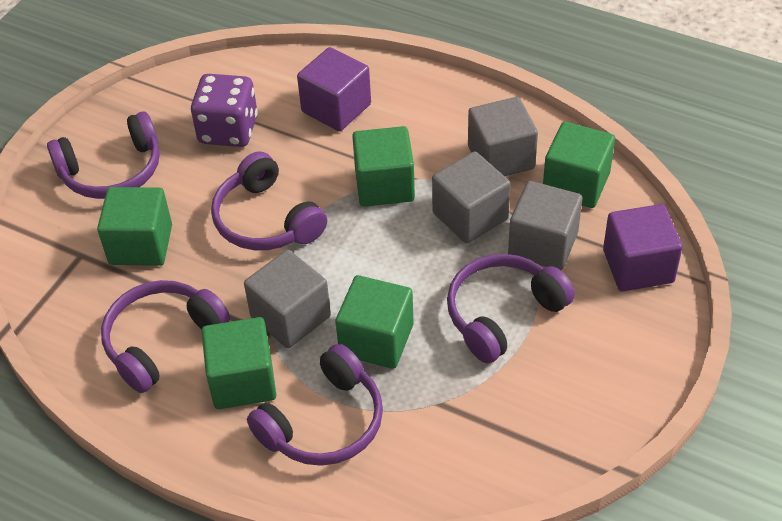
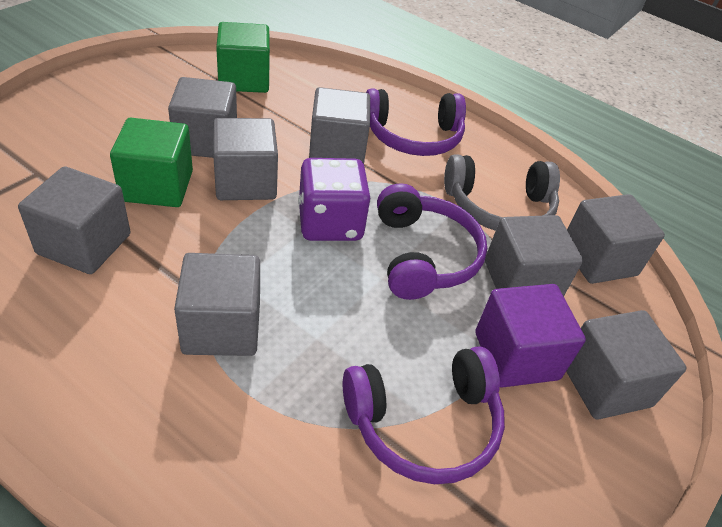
green cube: 5 -> 2
grey cube: 4 -> 8
grey headphones: 0 -> 1
purple cube: 2 -> 1
purple headphones: 5 -> 3

